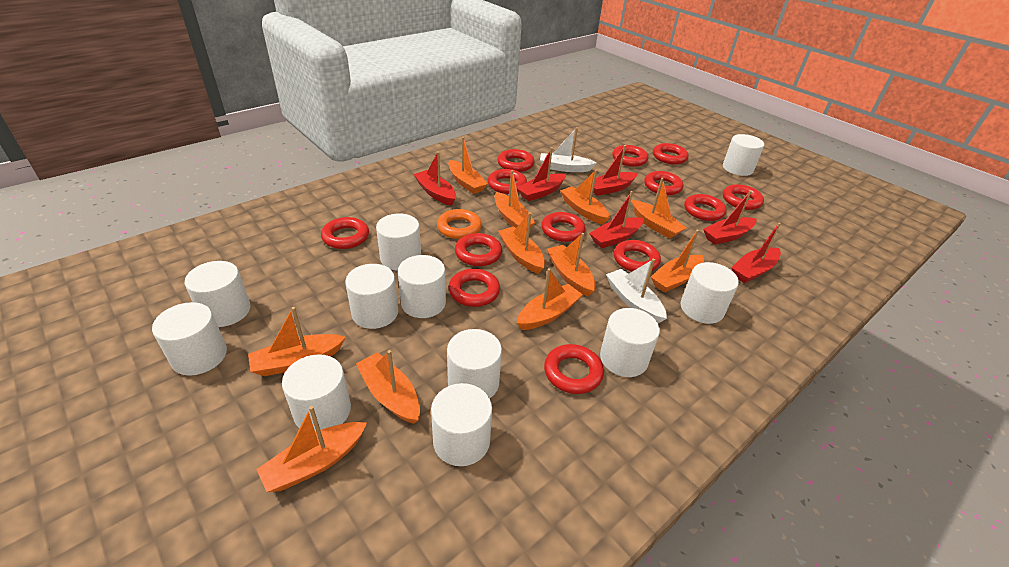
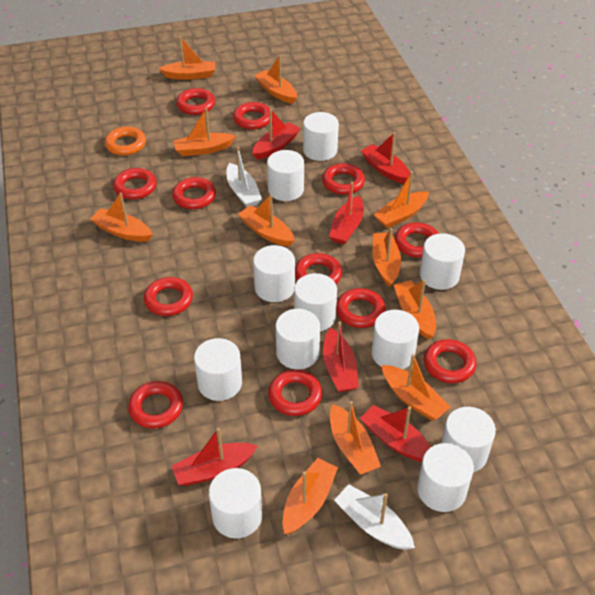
red ring: 13 -> 12

